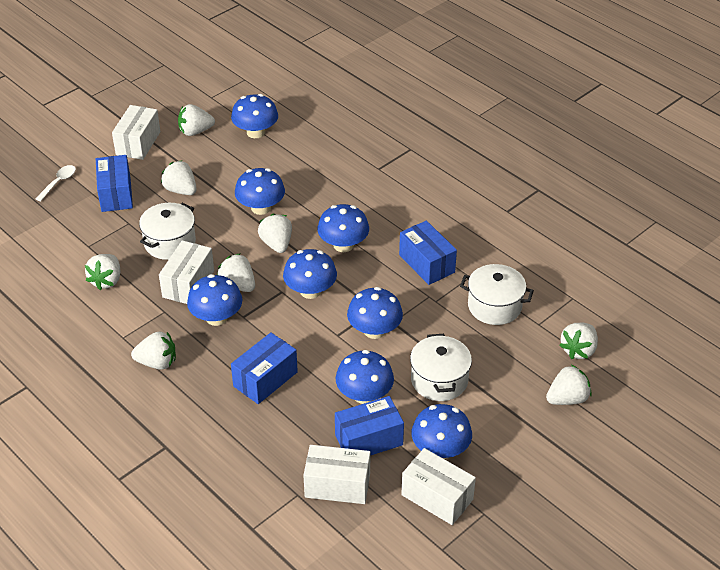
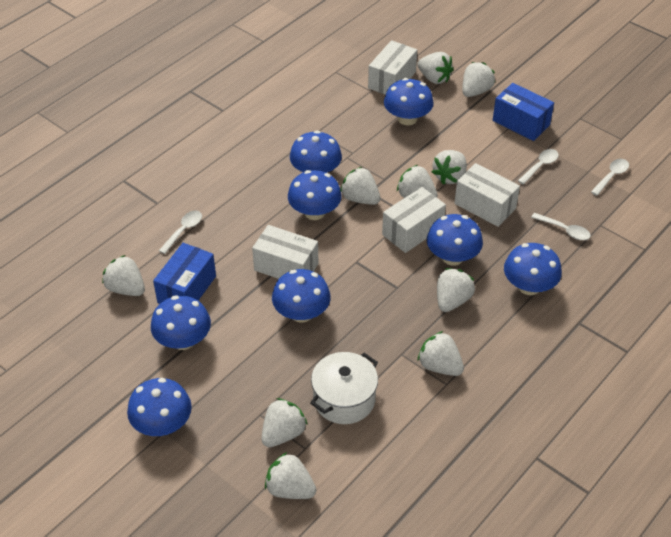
blue box: 4 -> 2
white pot: 3 -> 1
white spoon: 1 -> 4
white strawberry: 8 -> 10

